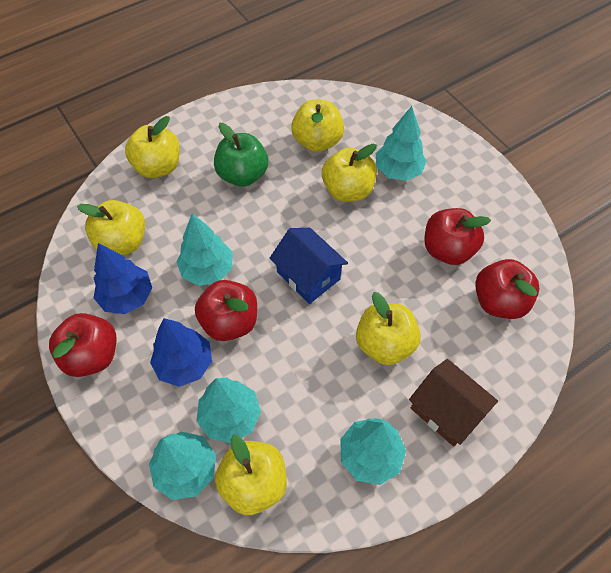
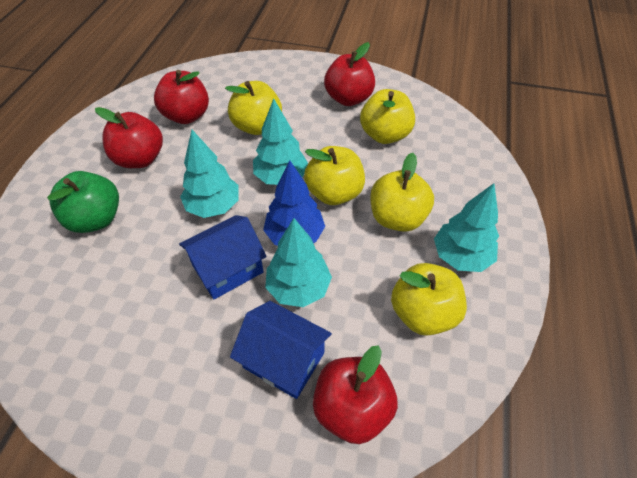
blue house: 1 -> 2
blue tree: 2 -> 1
brown house: 1 -> 0
turquoise tree: 5 -> 4
yellow apple: 6 -> 5

